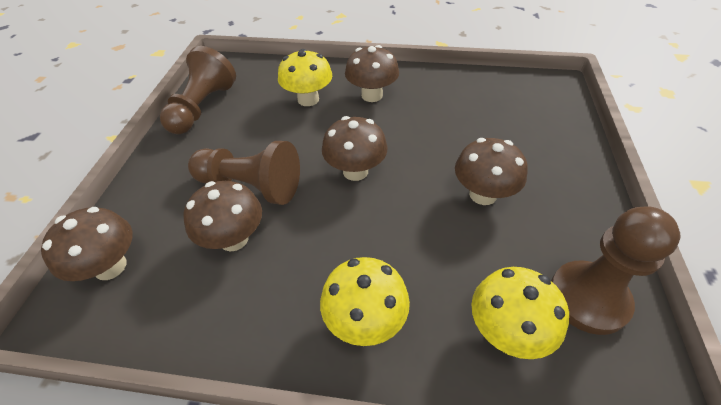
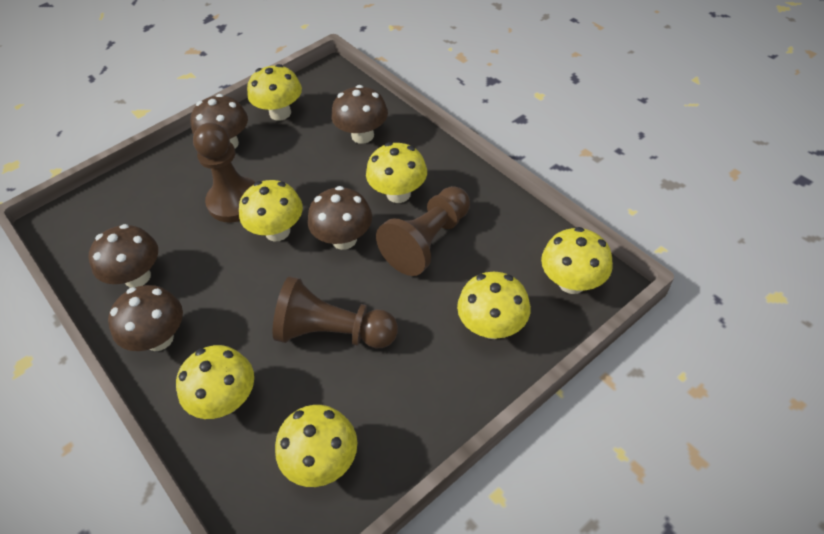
yellow mushroom: 3 -> 7

